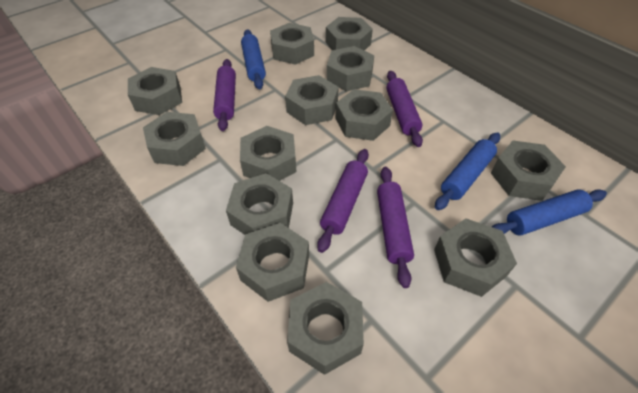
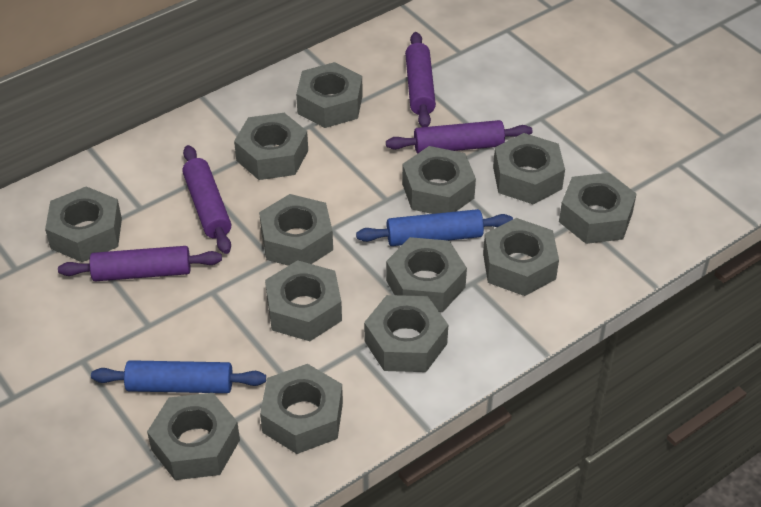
blue rolling pin: 3 -> 2

